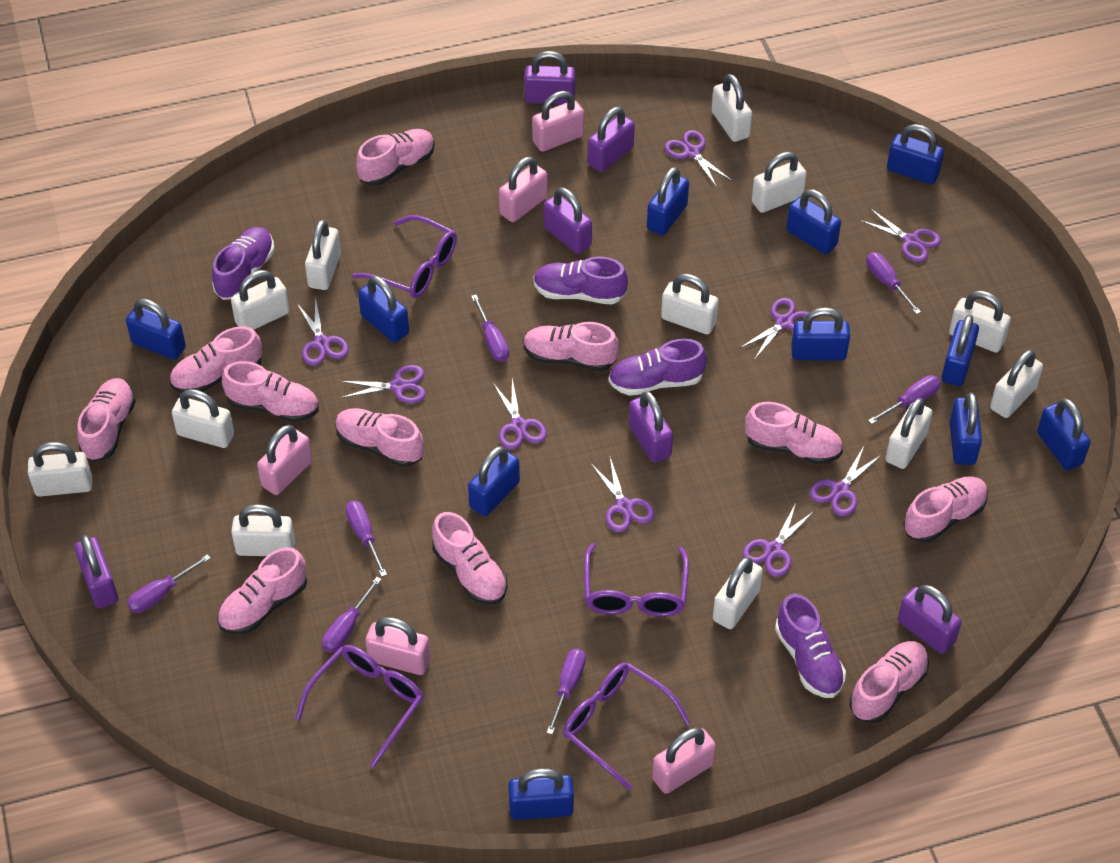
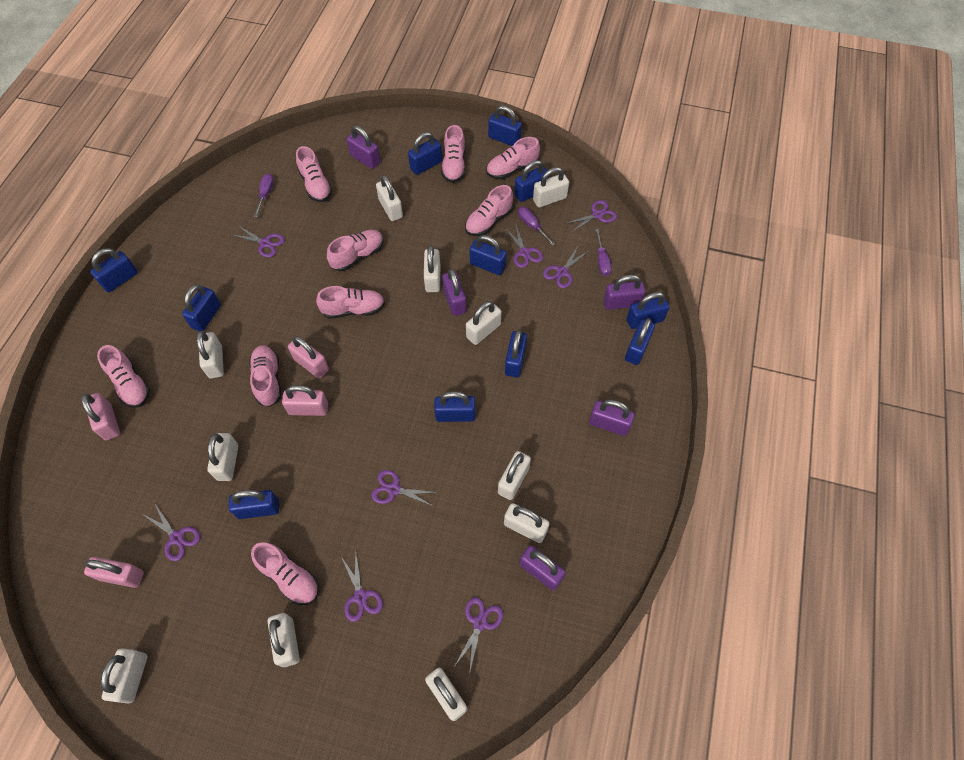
pink padlock: 5 -> 4
pink shoe: 11 -> 9
purple glasses: 4 -> 0
purple padlock: 6 -> 5
purple scissors: 9 -> 8
purple screwdriver: 7 -> 3
purple shoe: 4 -> 0
white padlock: 12 -> 11

